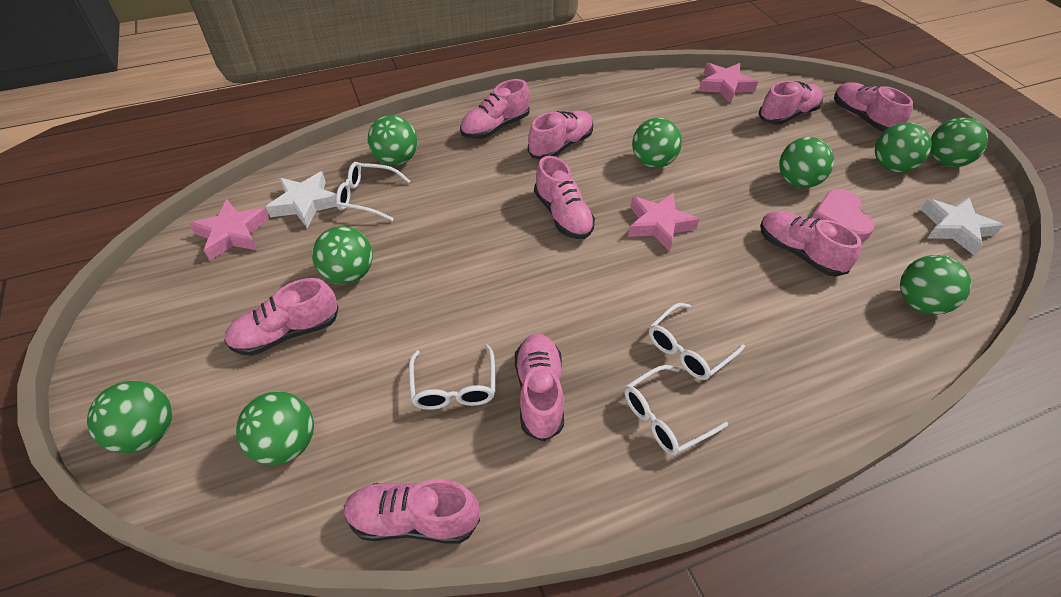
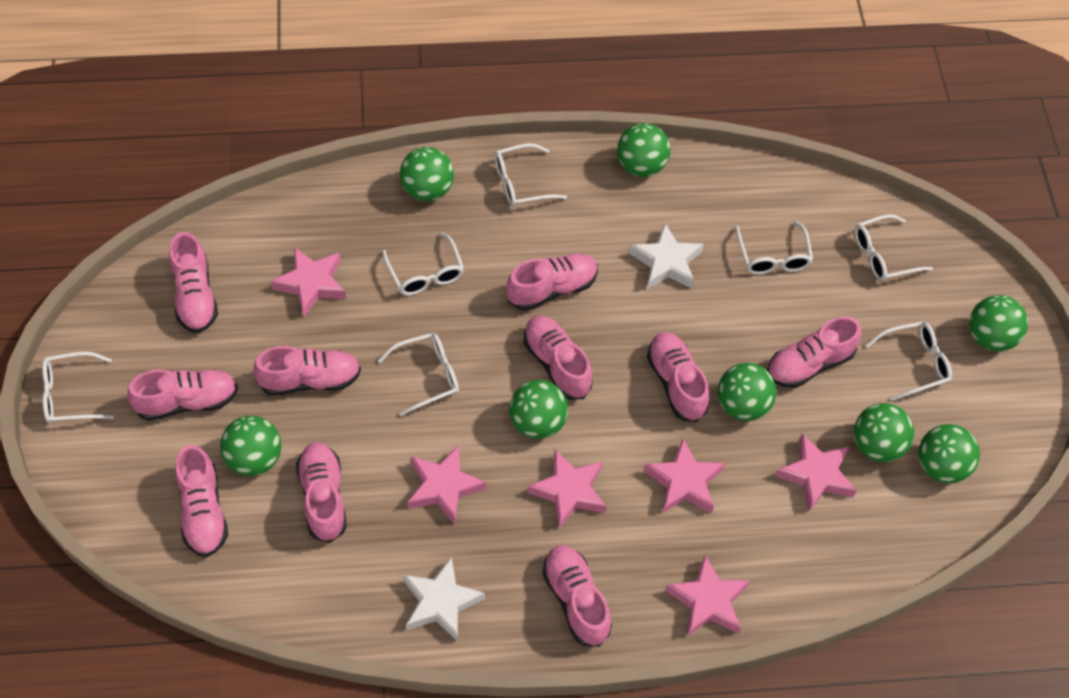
green ball: 9 -> 8
pink heart: 1 -> 0
pink shoe: 9 -> 10
pink star: 3 -> 6
white glasses: 4 -> 7

